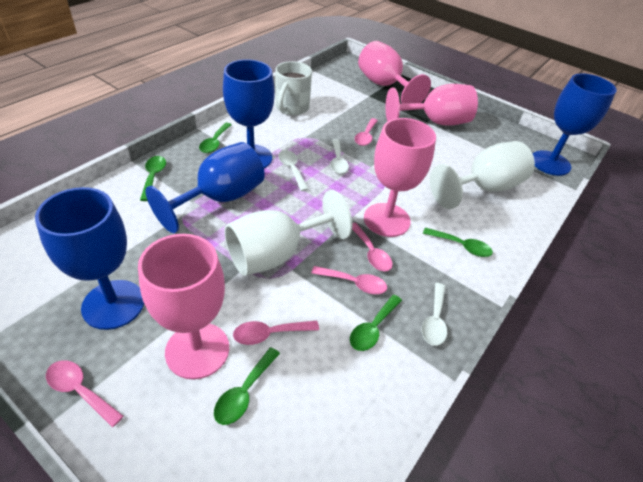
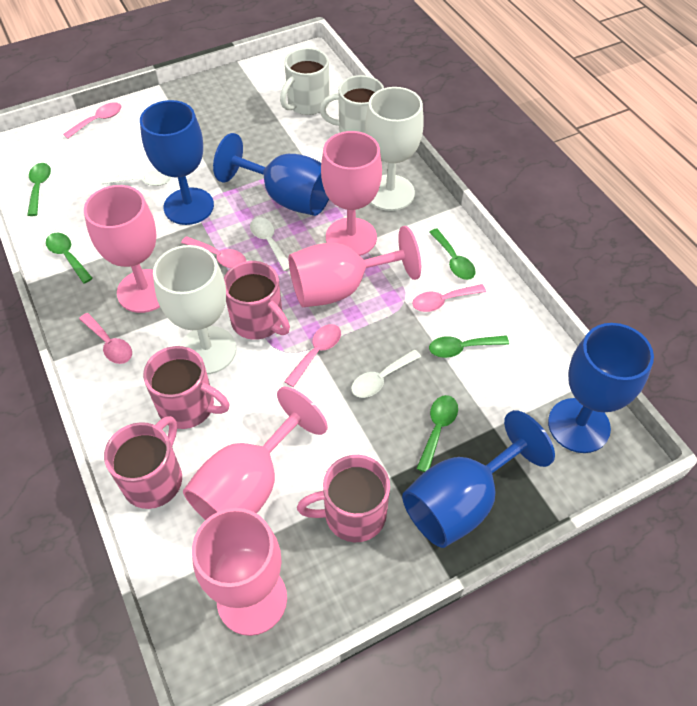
pink goblet: 4 -> 5
pink mug: 0 -> 4
white mug: 1 -> 2

